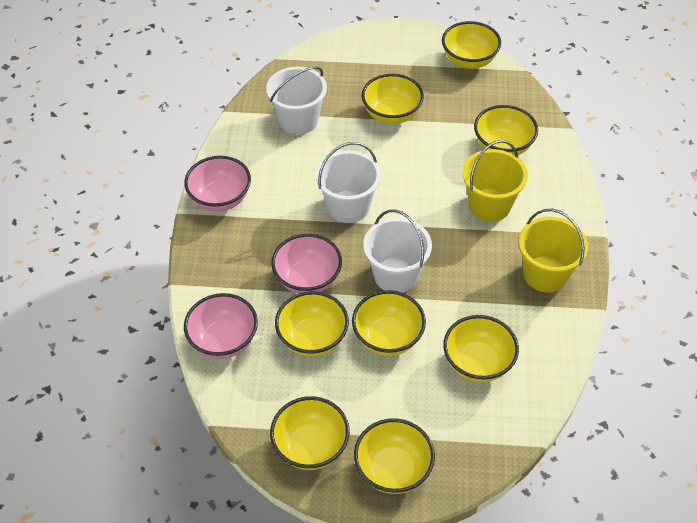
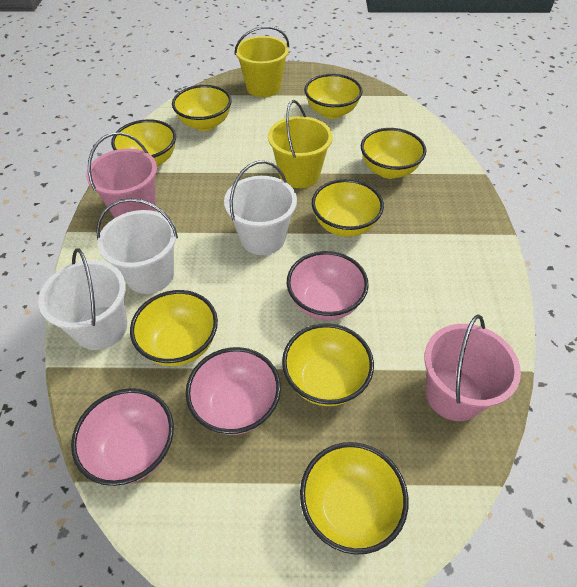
pink bucket: 0 -> 2

